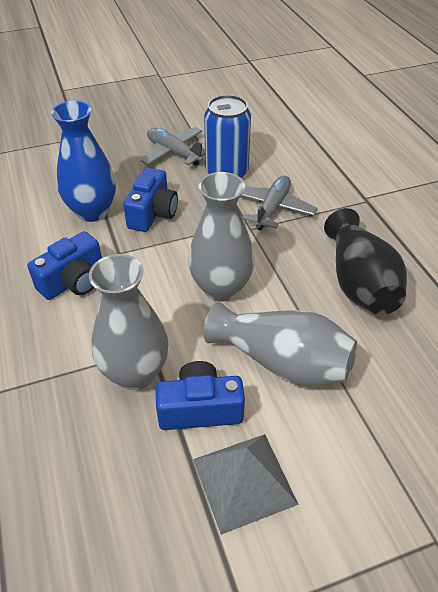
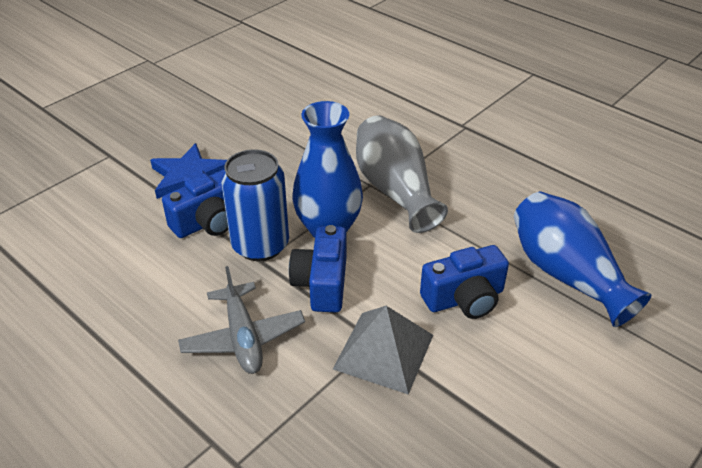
black vase: 1 -> 0
blue star: 0 -> 1
blue vase: 1 -> 2
grey plane: 2 -> 1
grey vase: 3 -> 1

